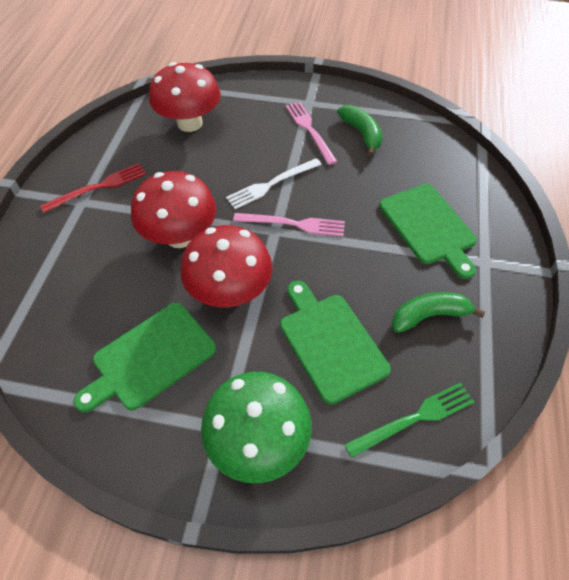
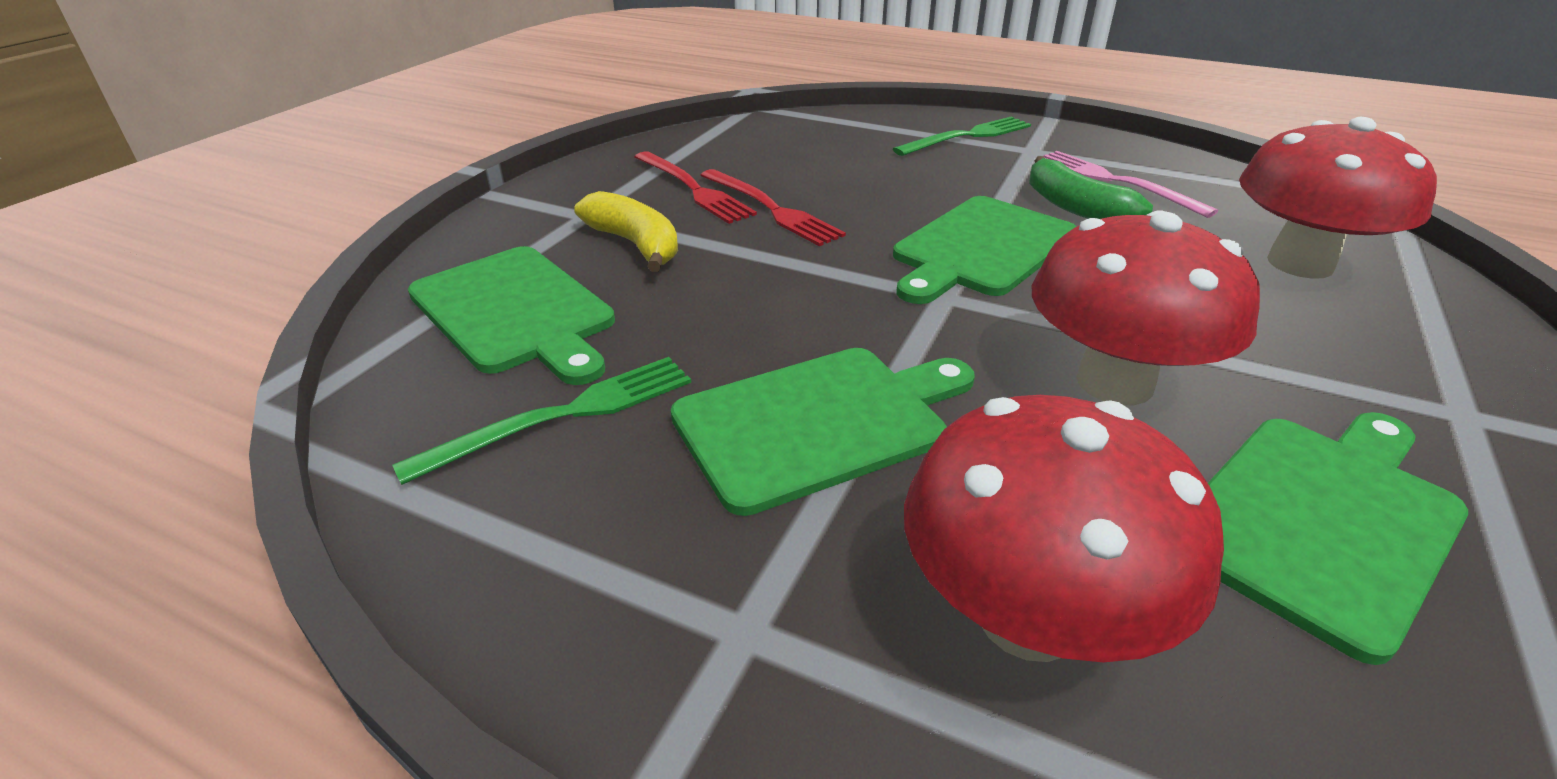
green banana: 2 -> 1
green cutting board: 3 -> 4
green fork: 1 -> 2
green mushroom: 1 -> 0
pink fork: 2 -> 1
red fork: 1 -> 2
white fork: 1 -> 0
yellow banana: 0 -> 1

